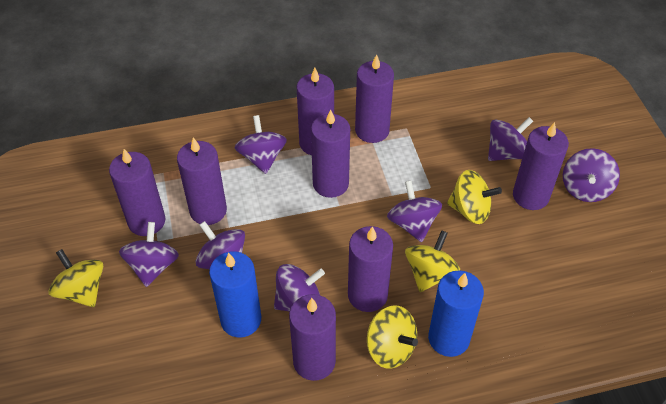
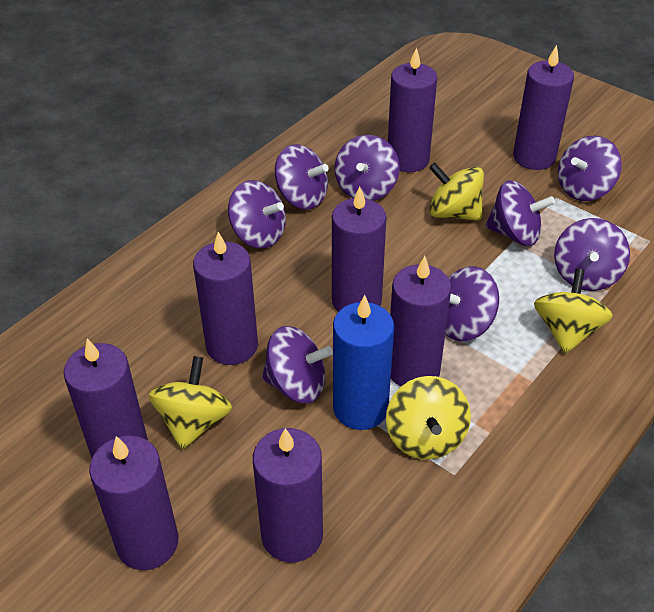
blue candle: 2 -> 1
purple spinning top: 7 -> 8

